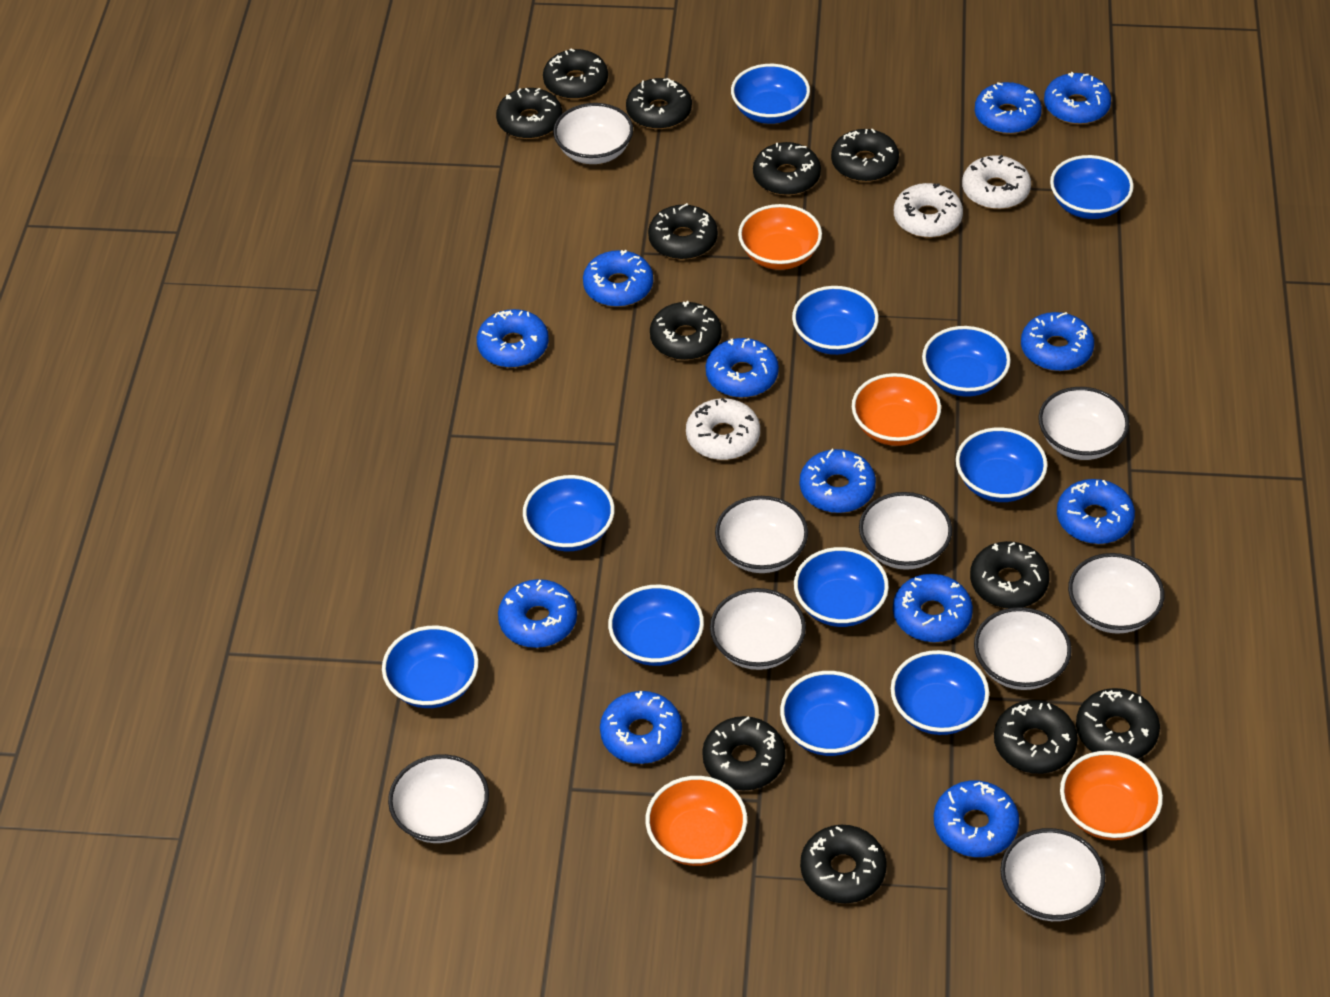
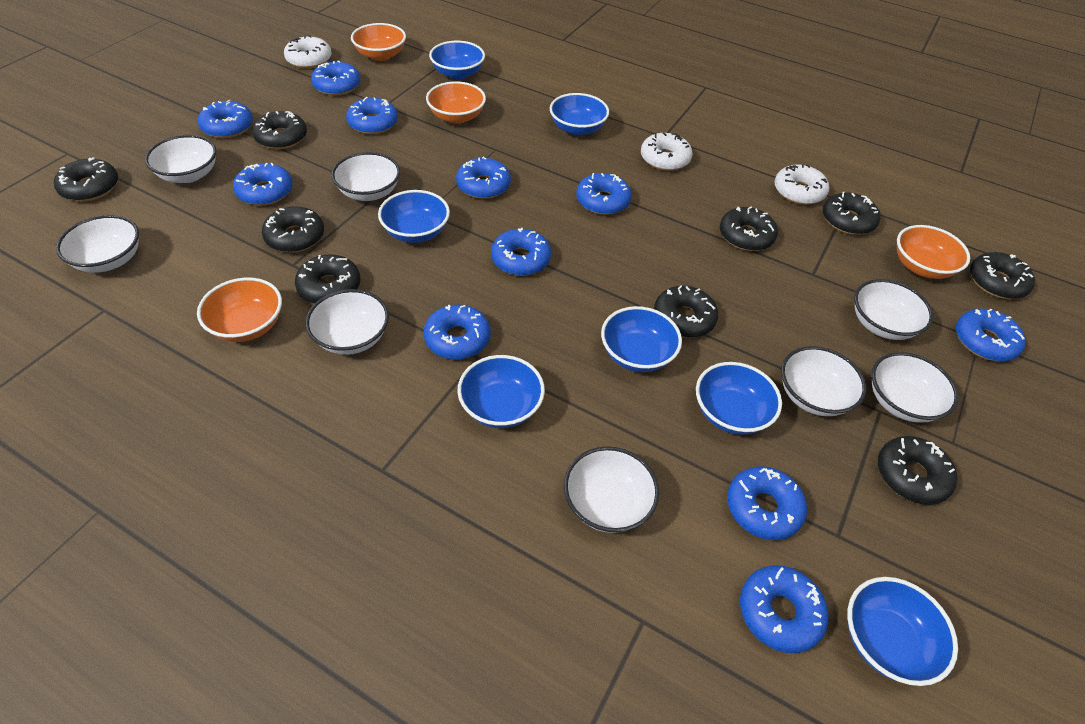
black donut: 12 -> 9
blue bowl: 11 -> 7
blue donut: 12 -> 11
white bowl: 9 -> 8

